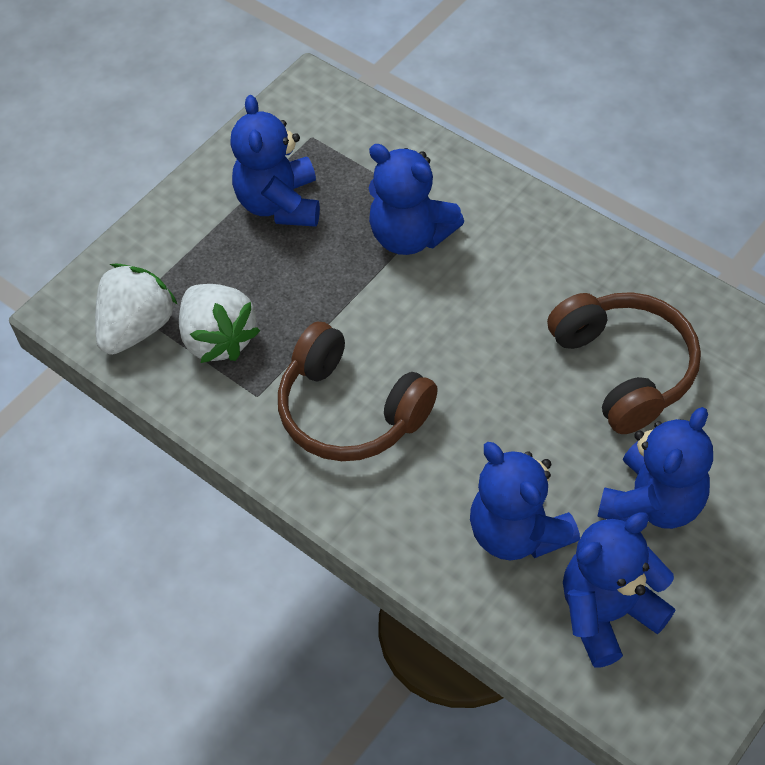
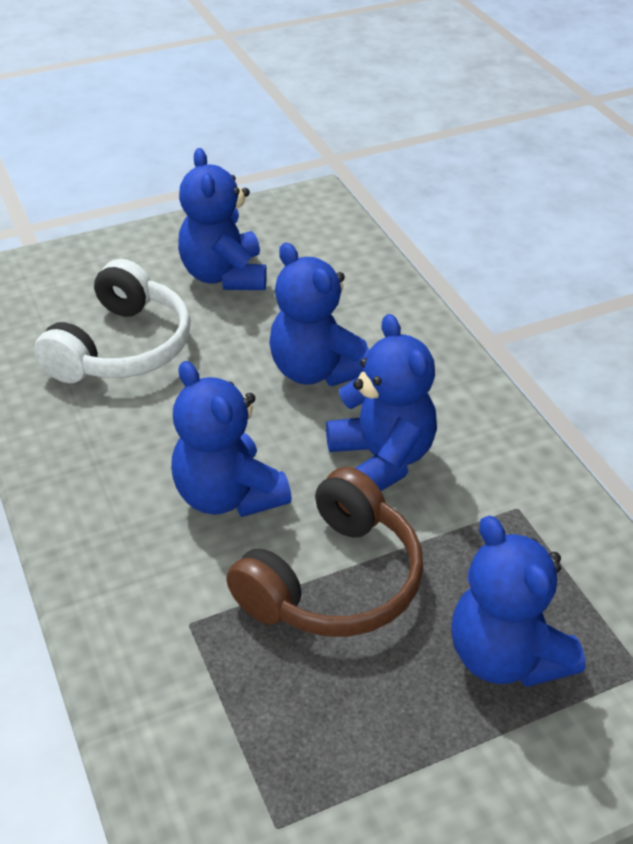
brown headphones: 2 -> 1
white headphones: 0 -> 1
white strawberry: 2 -> 0

